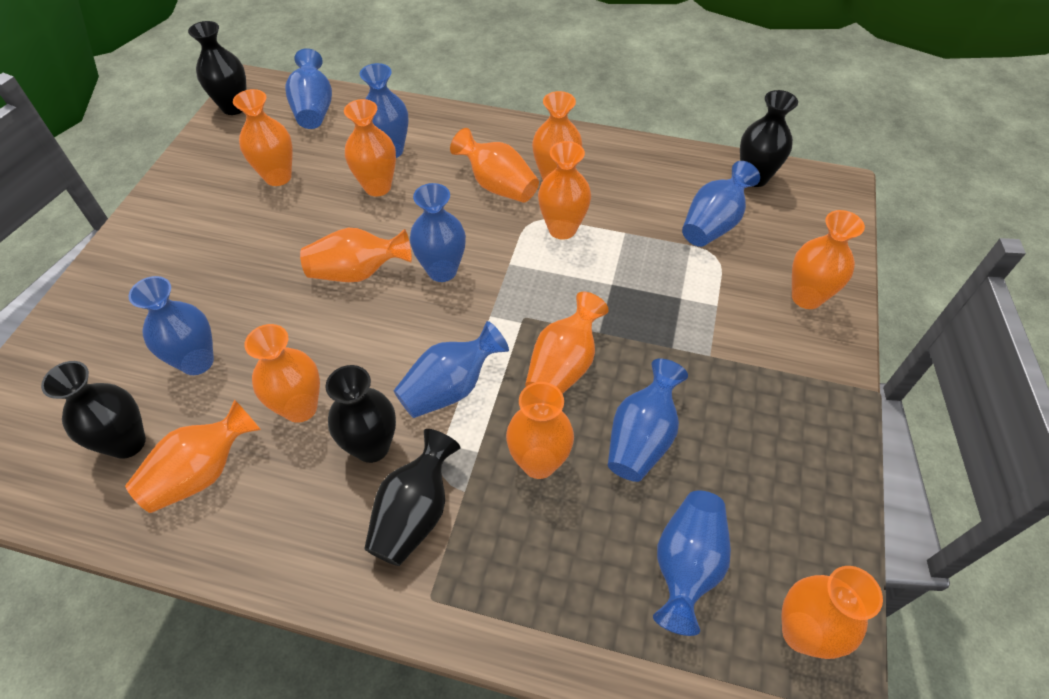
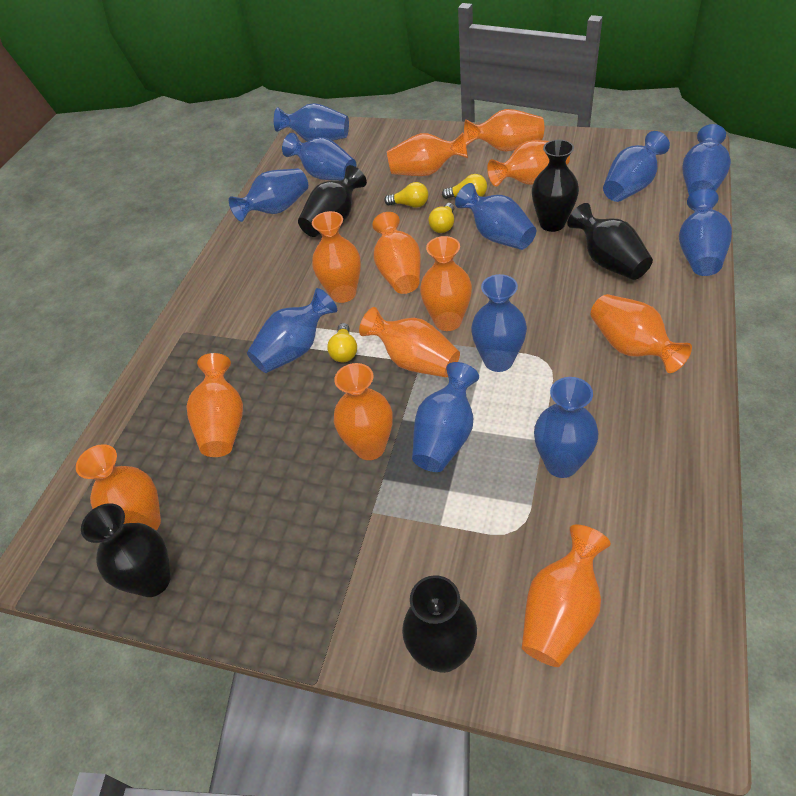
blue vase: 8 -> 11
yellow light bulb: 0 -> 4

